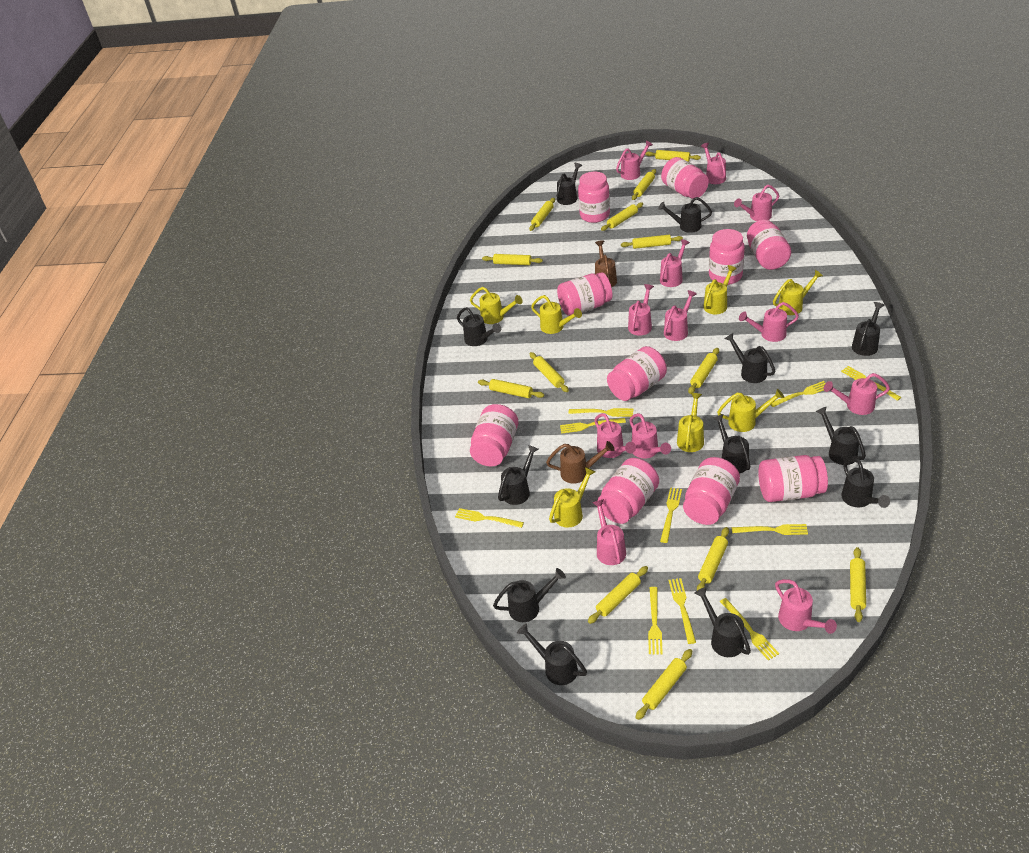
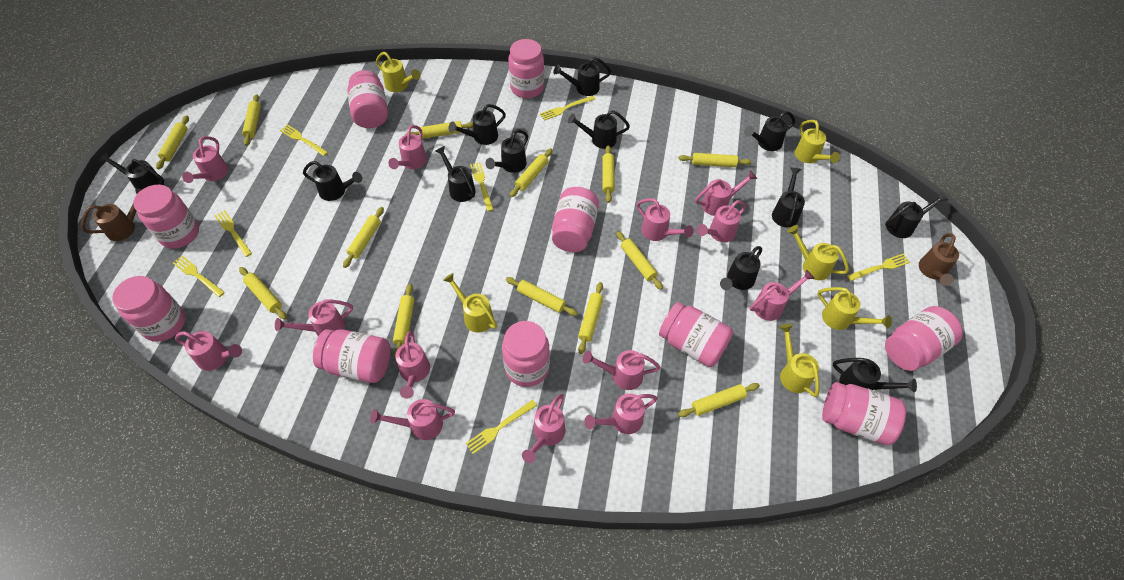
pink watering can: 12 -> 13
yellow fork: 10 -> 7
yellow watering can: 7 -> 6

